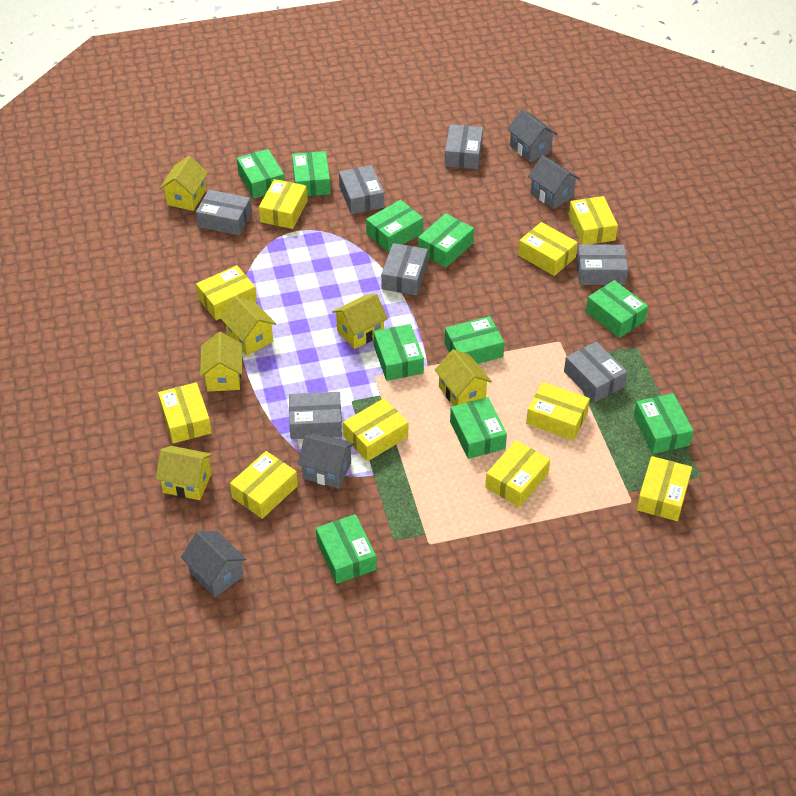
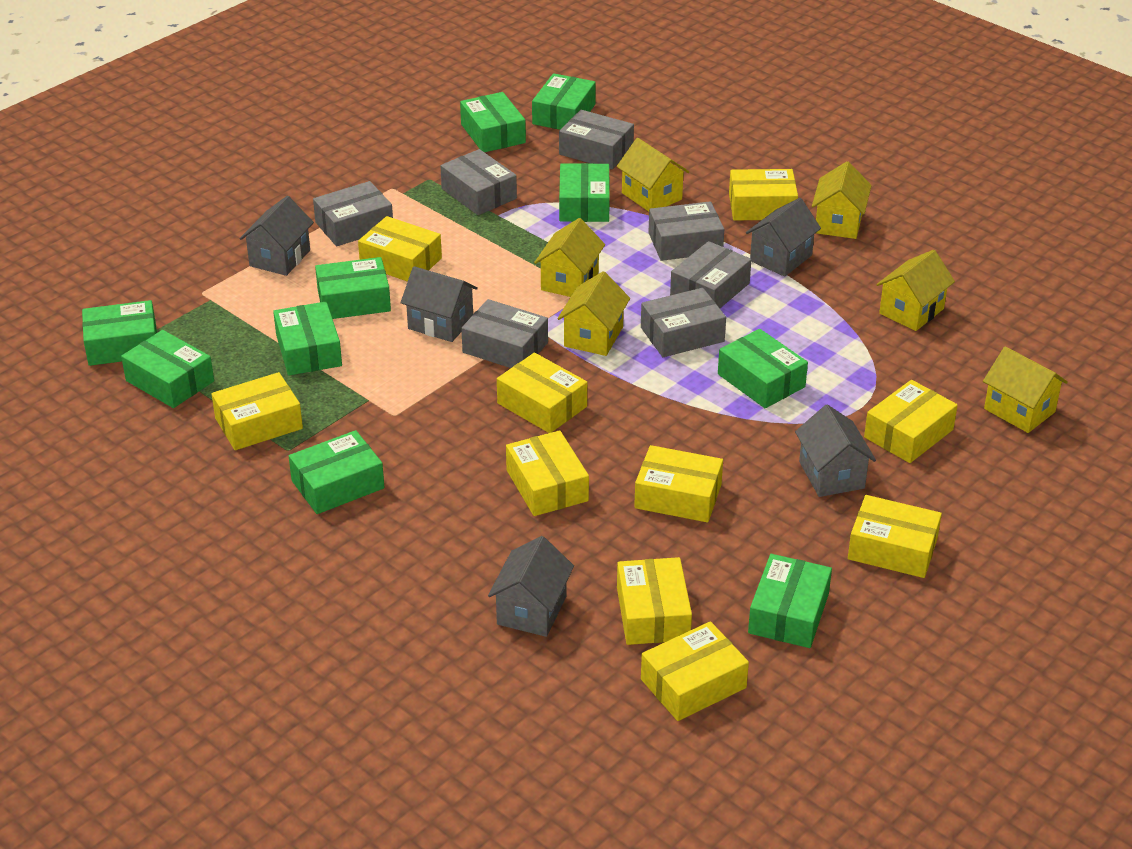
grey house: 4 -> 5

